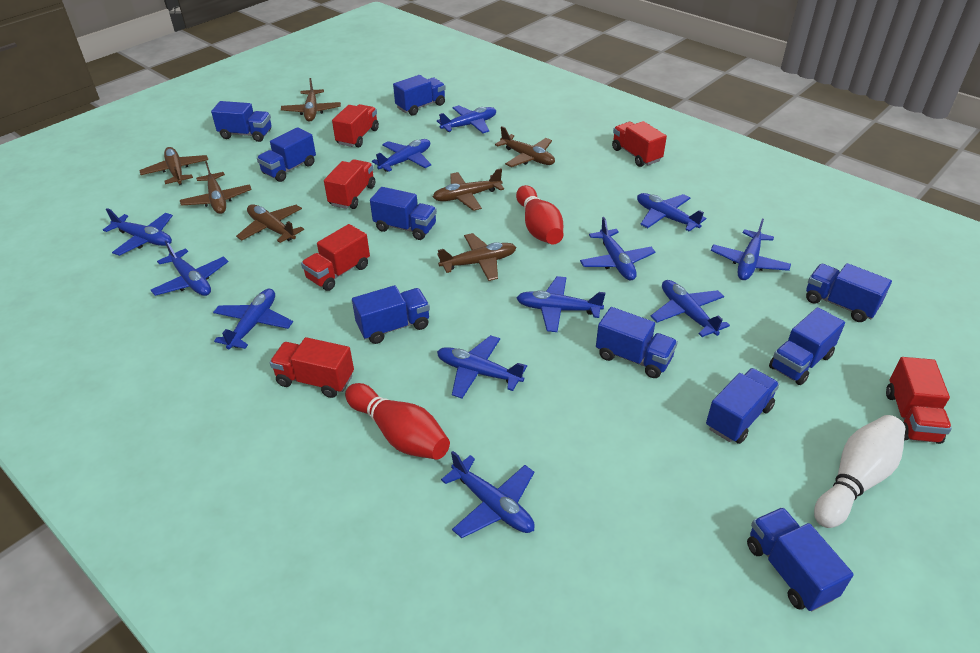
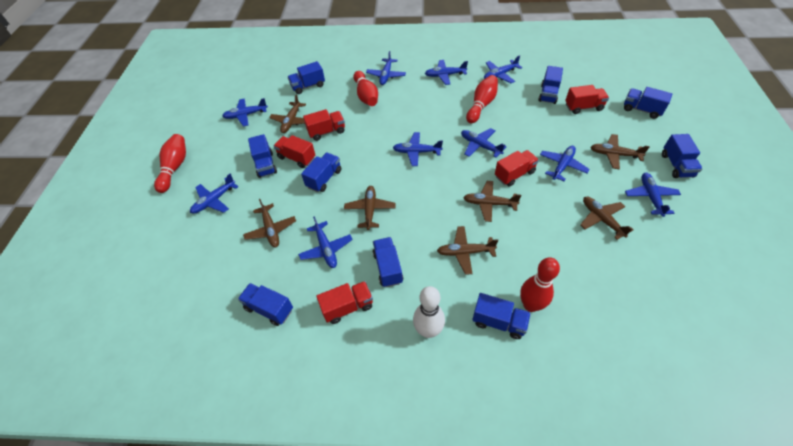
blue plane: 12 -> 10
blue truck: 10 -> 9
red bowling pin: 2 -> 4
red truck: 6 -> 5

